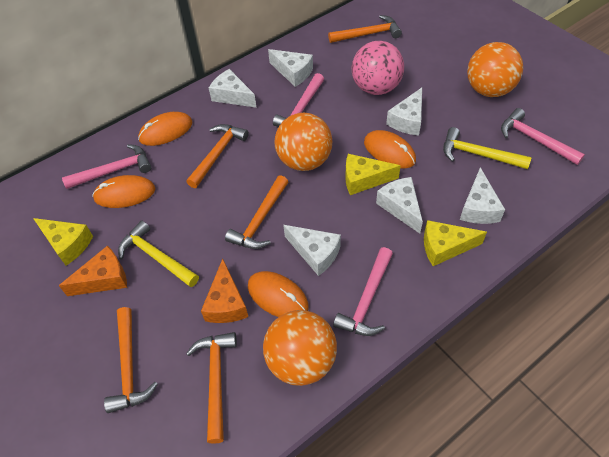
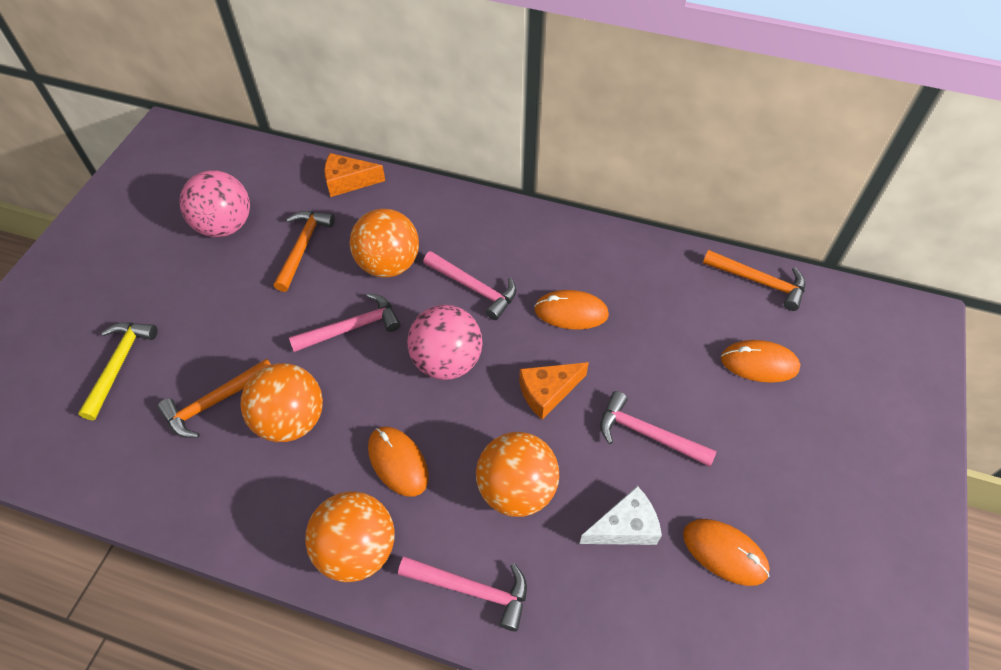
orange ball: 3 -> 4
orange hammer: 5 -> 3
pink ball: 1 -> 2
white cheese: 6 -> 1
yellow cheese: 3 -> 0
yellow hammer: 2 -> 1

